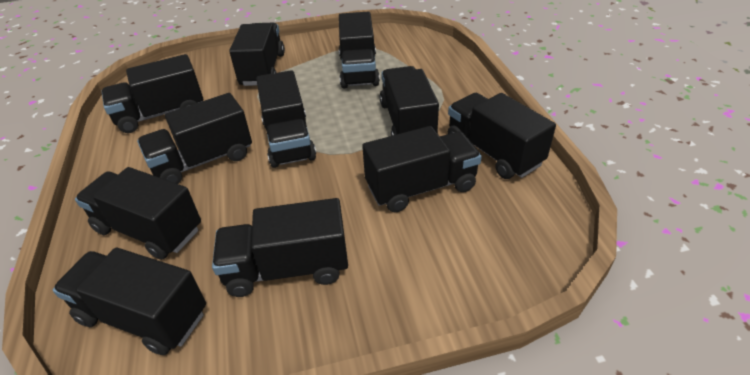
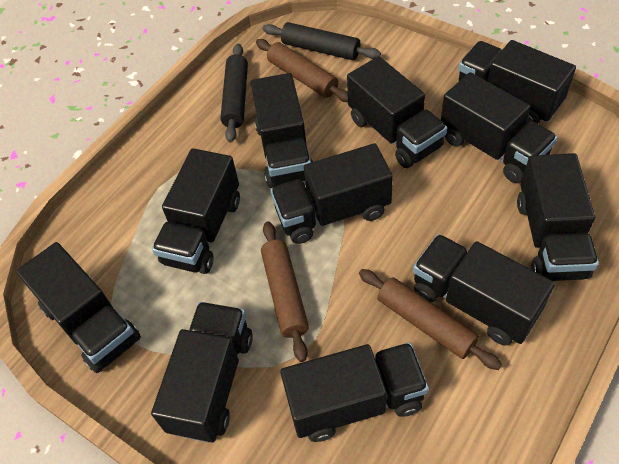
black rolling pin: 0 -> 2
brown rolling pin: 0 -> 3

